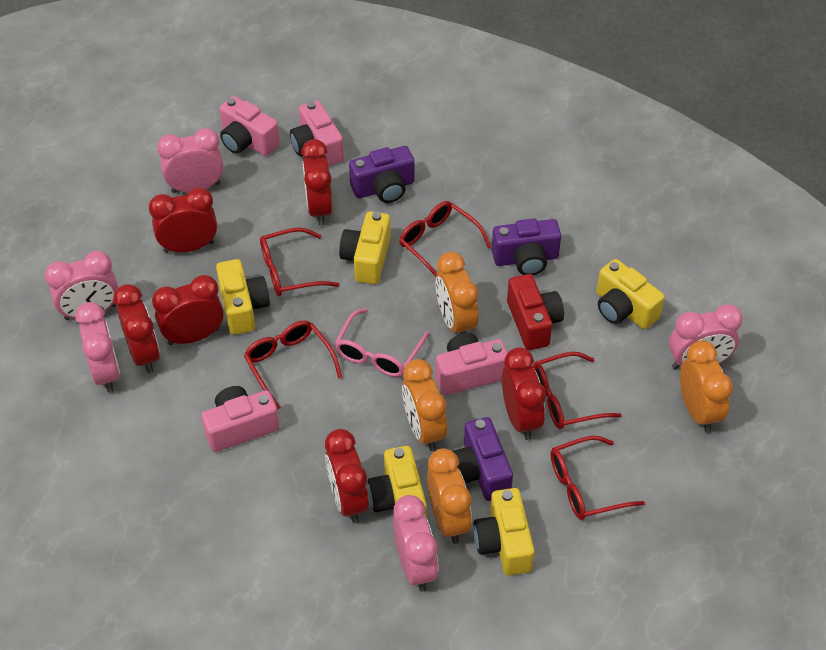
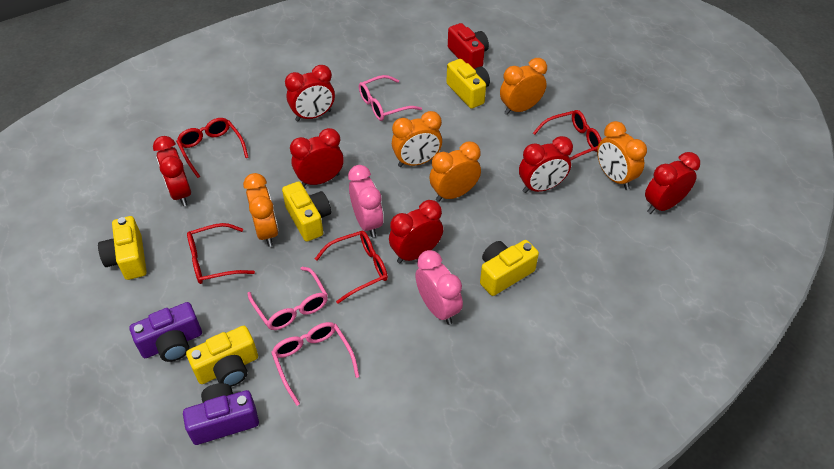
orange clock: 4 -> 5
pink camera: 4 -> 0
pink clock: 5 -> 2
pink glasses: 1 -> 3
purple camera: 3 -> 2
red glasses: 5 -> 4

